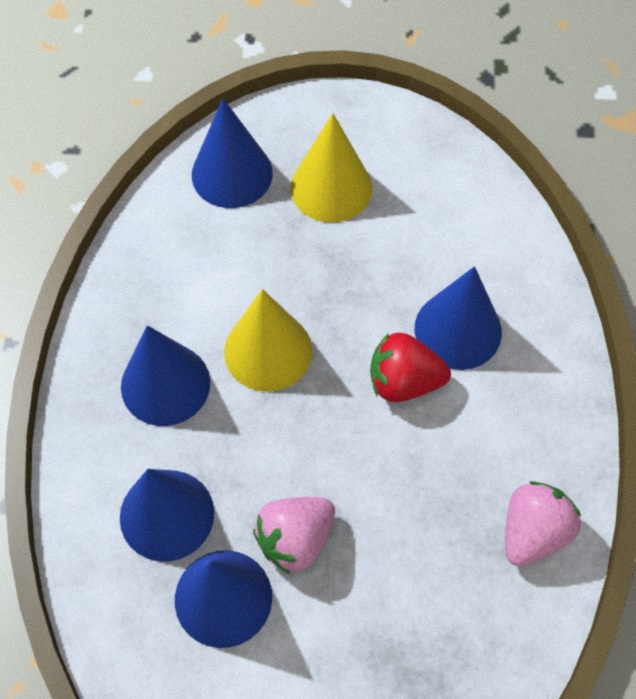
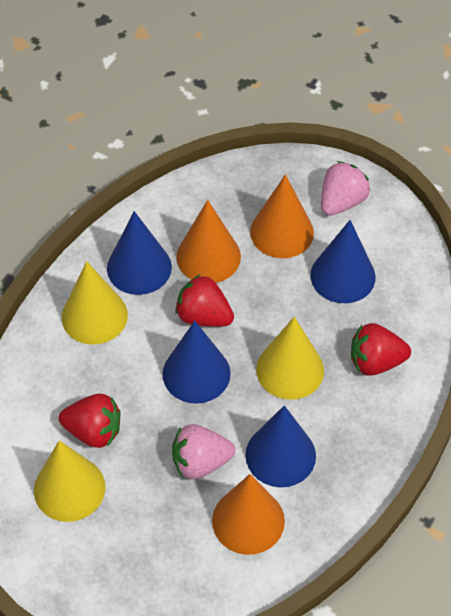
blue cone: 5 -> 4
orange cone: 0 -> 3
red strawberry: 1 -> 3
yellow cone: 2 -> 3

